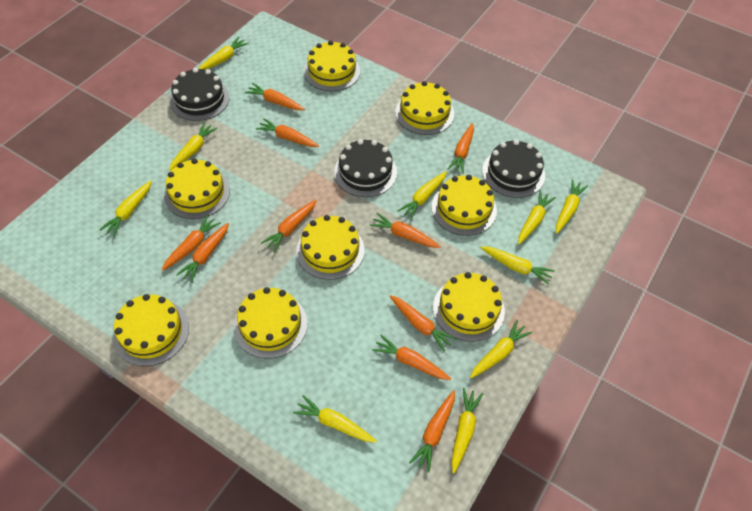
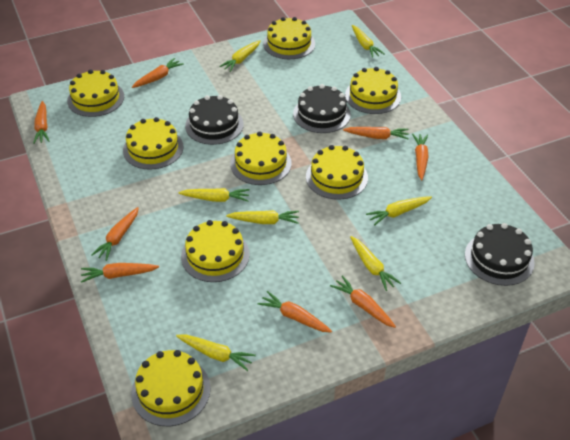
orange carrot: 10 -> 8
yellow carrot: 10 -> 7

